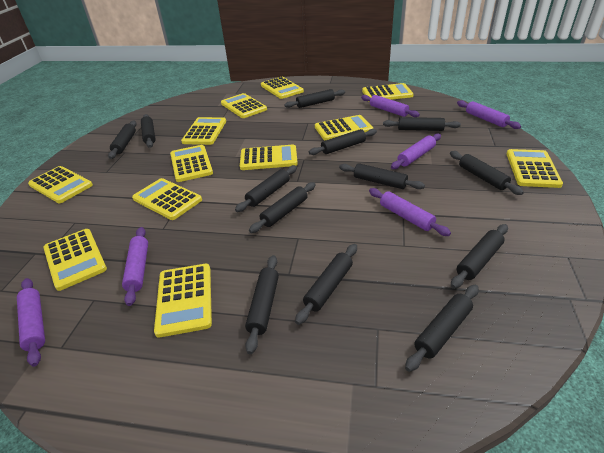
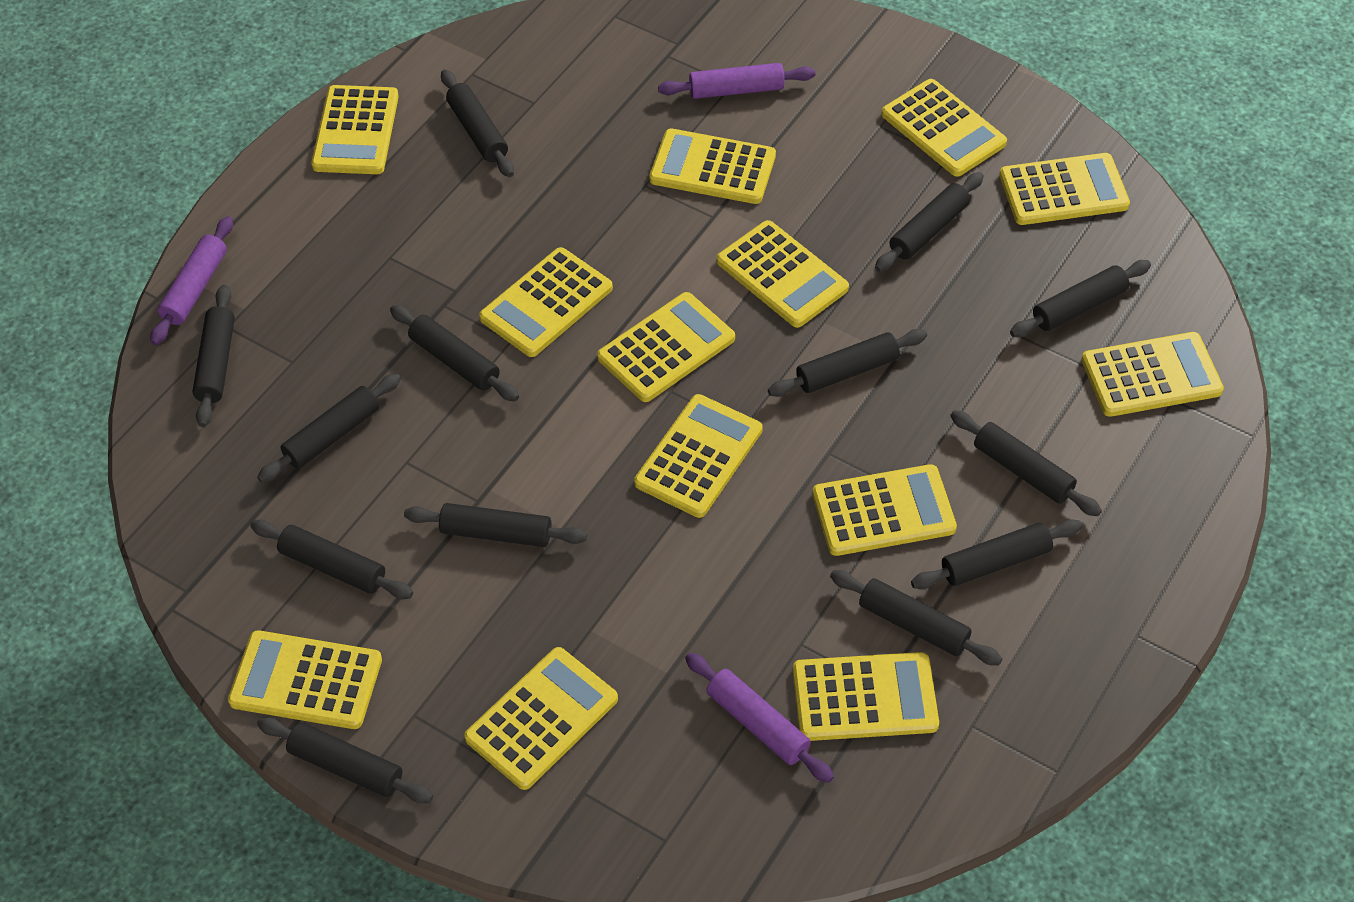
purple rolling pin: 6 -> 3
yellow calculator: 12 -> 13

